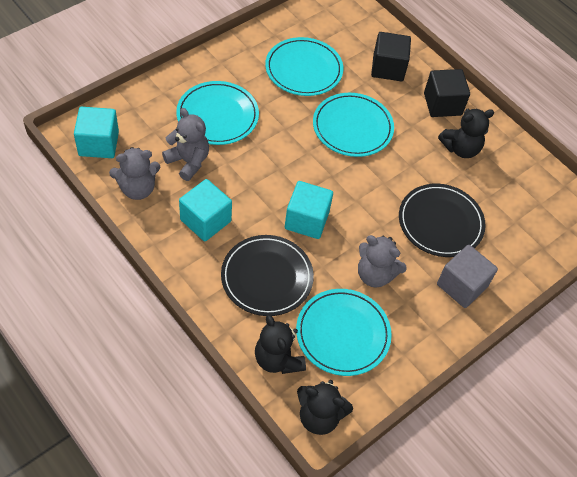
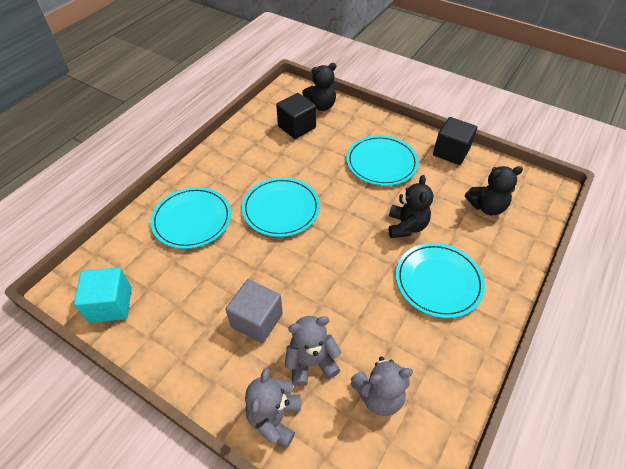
black plate: 2 -> 0
turquoise cube: 3 -> 1

